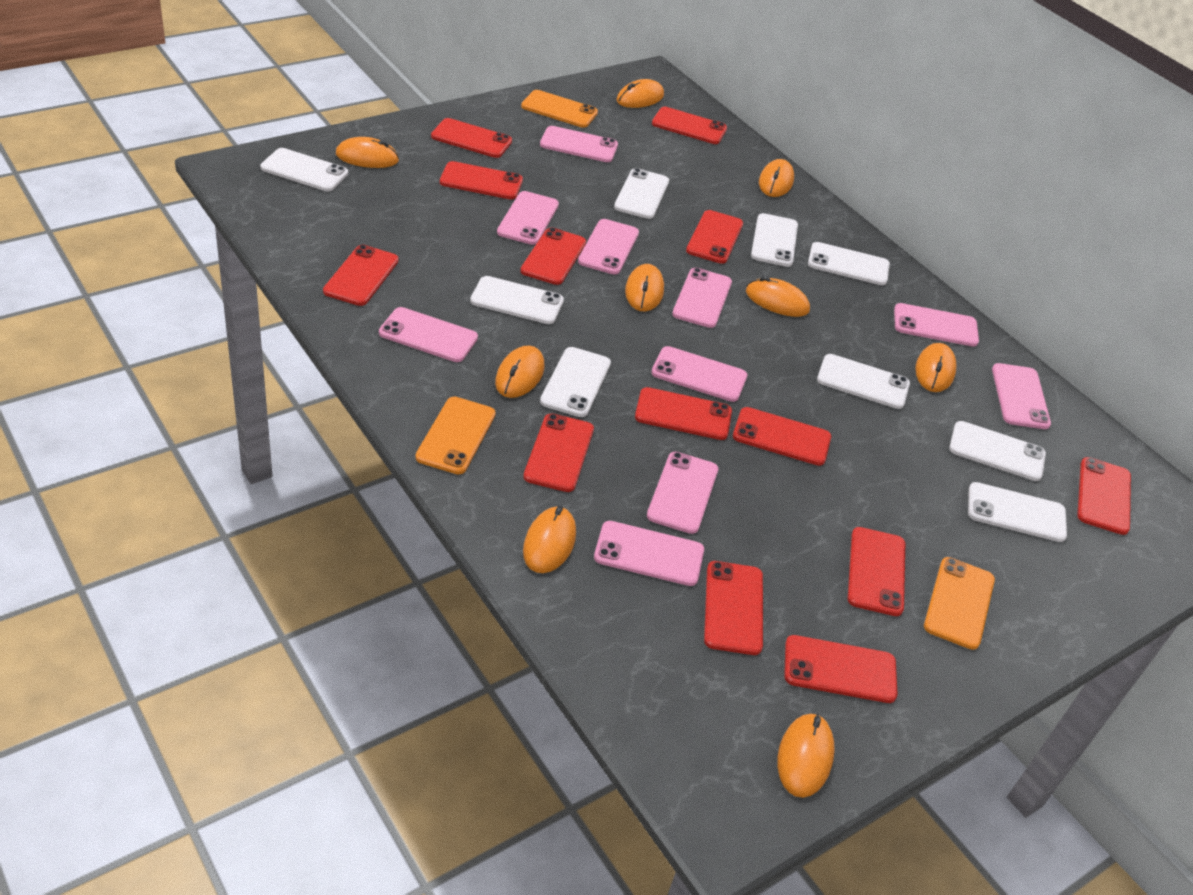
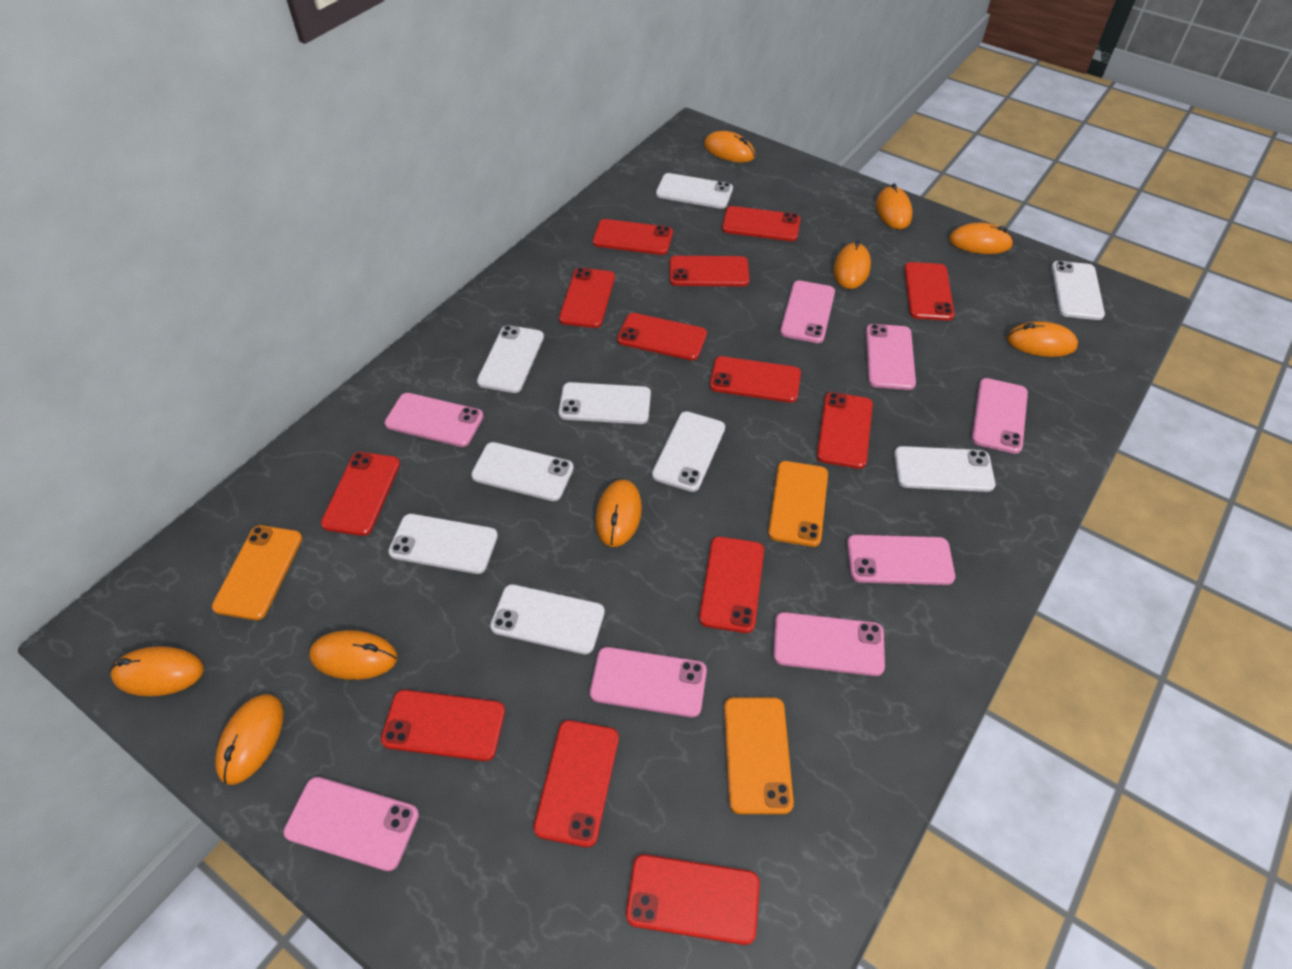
pink phone: 10 -> 8

